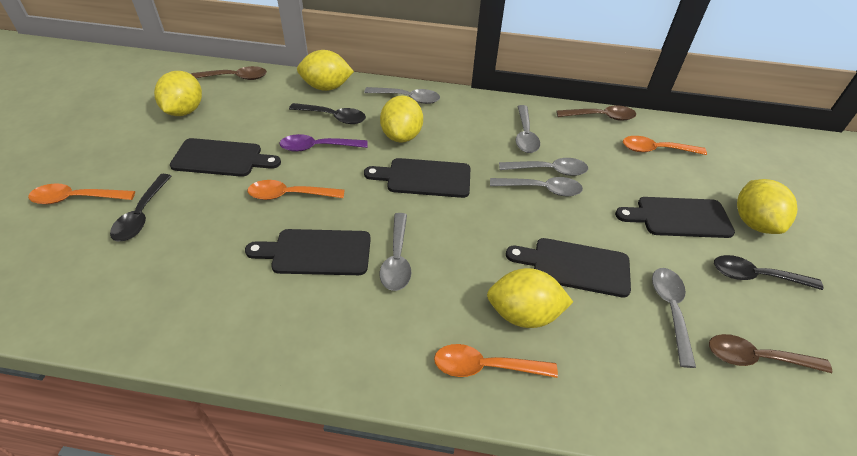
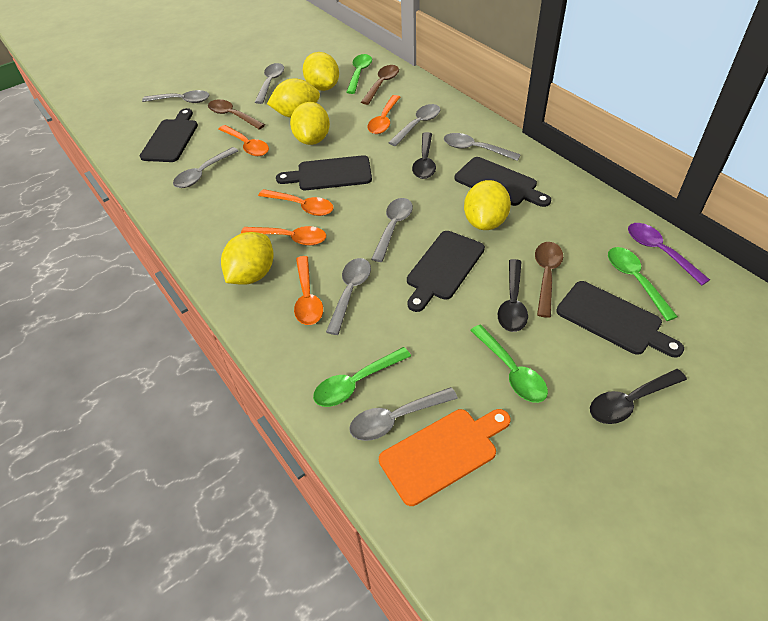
green spoon: 0 -> 4
grey spoon: 6 -> 8
orange cutting board: 0 -> 1
orange spoon: 4 -> 5

